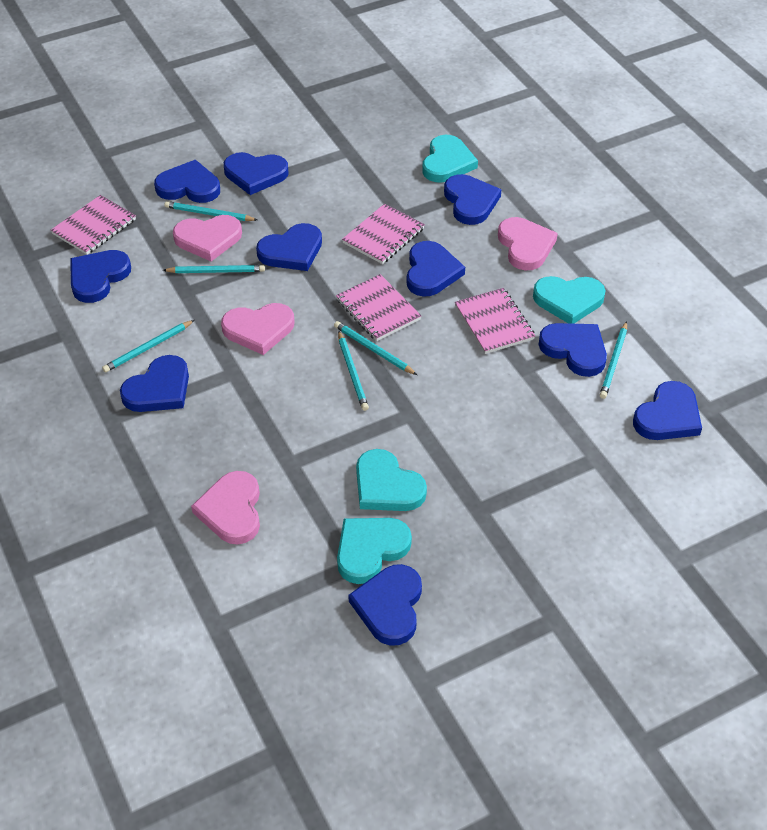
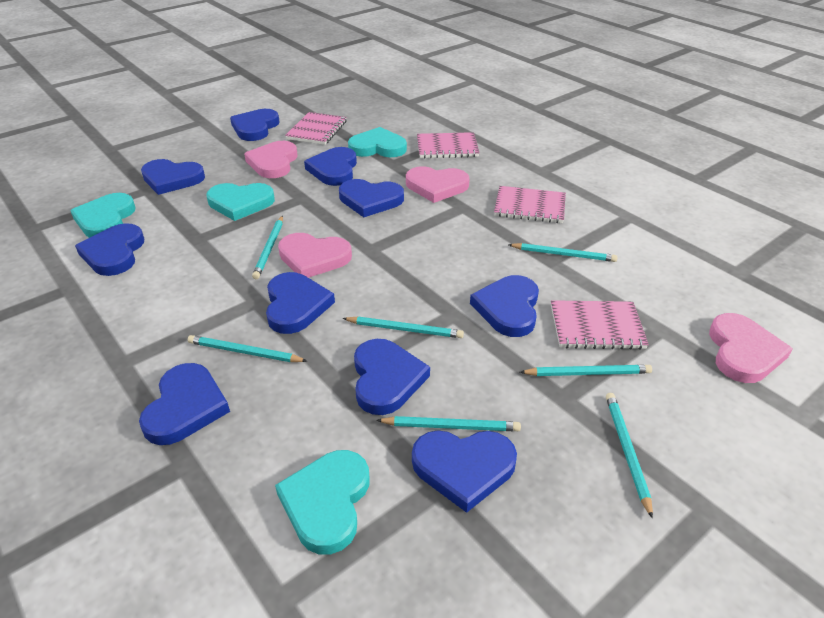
turquoise pencil: 6 -> 7

